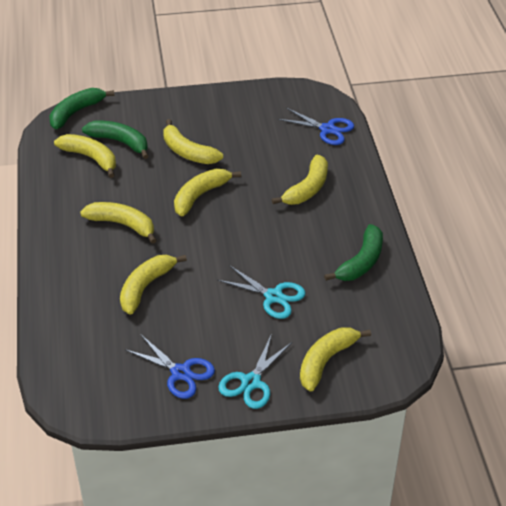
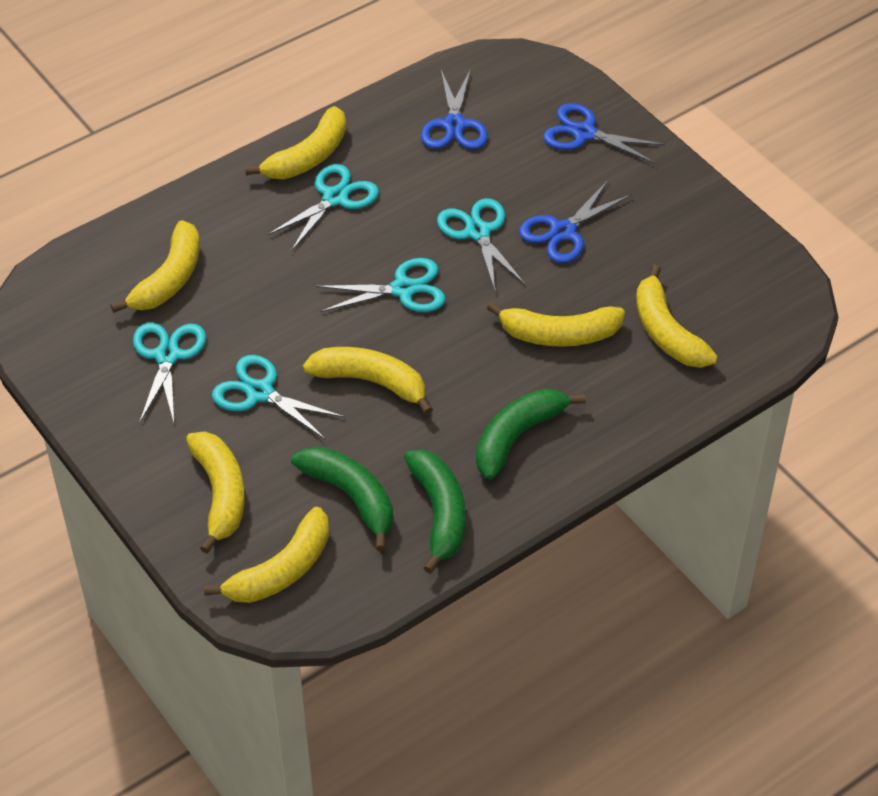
blue scissors: 2 -> 3
turquoise scissors: 2 -> 5

